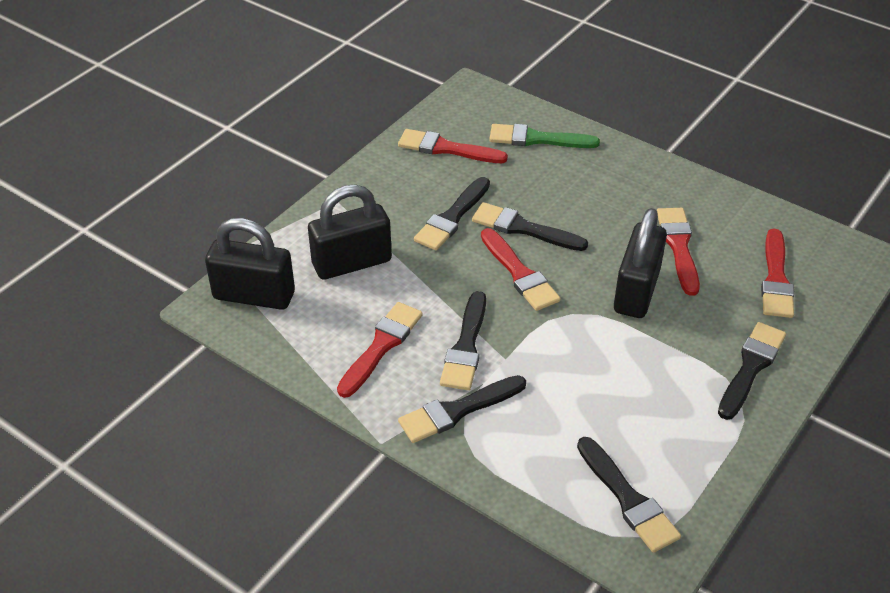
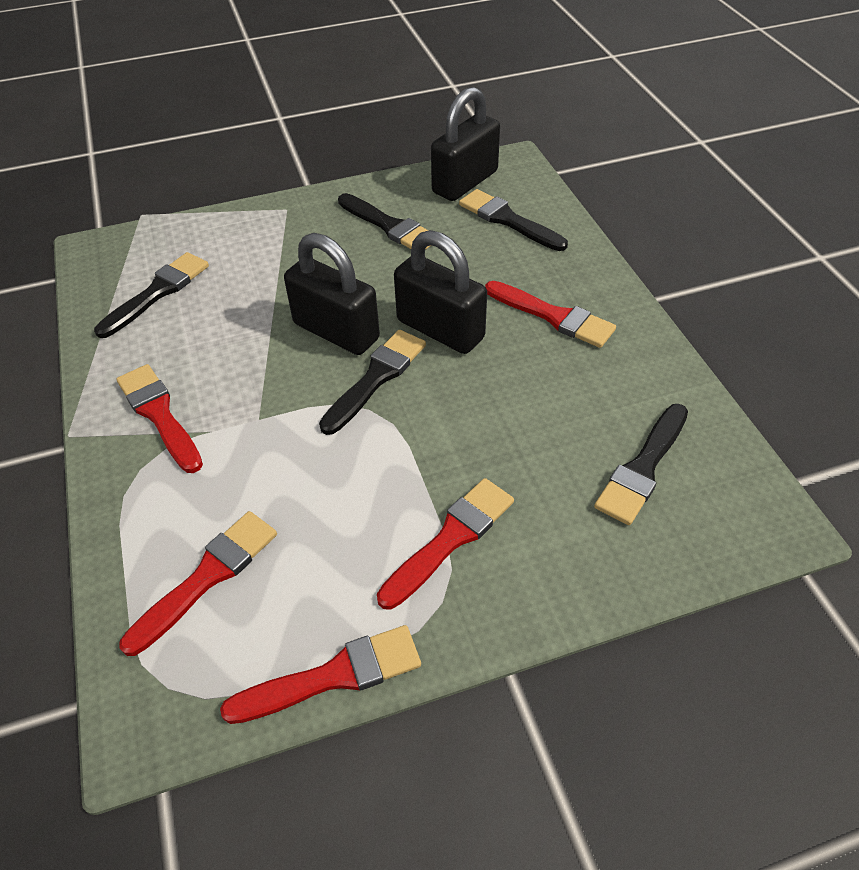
black brush: 6 -> 5
green brush: 1 -> 0

